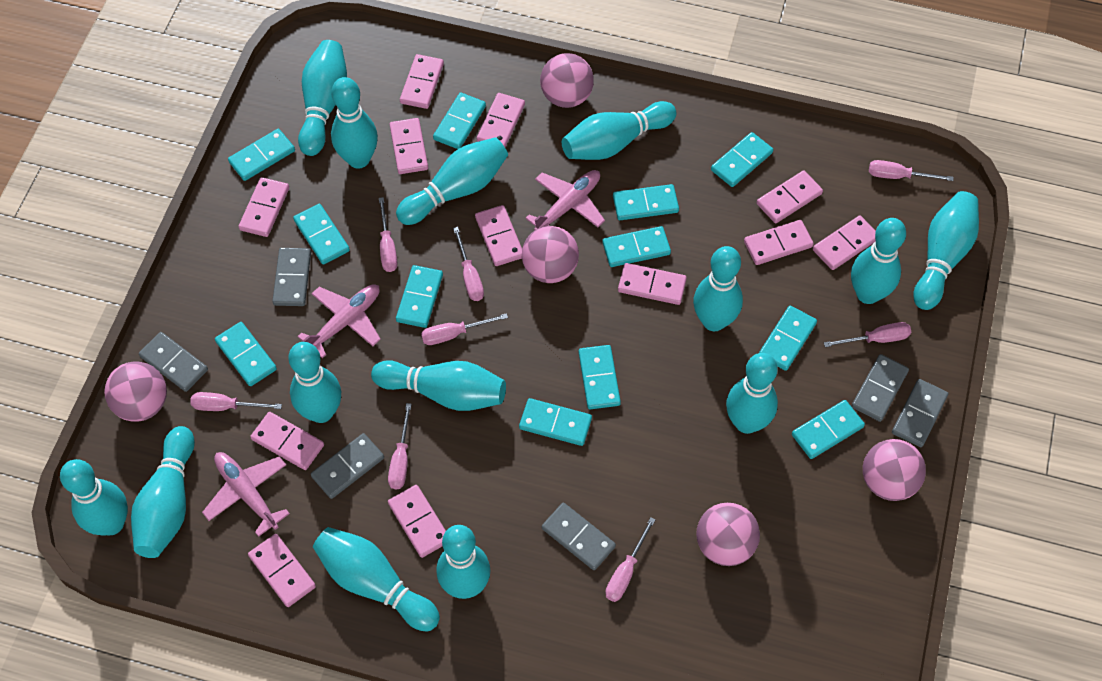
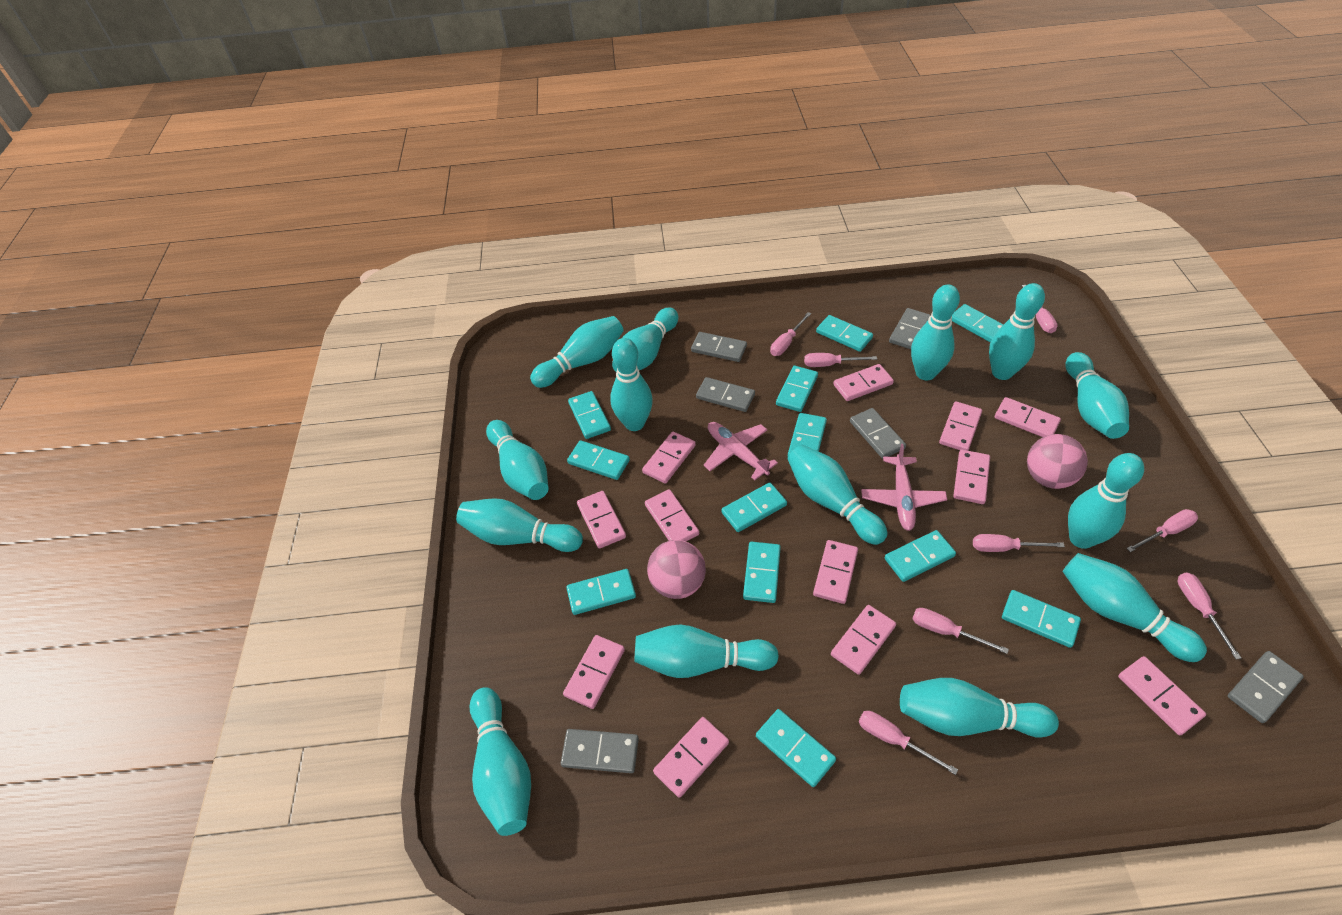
pink ball: 5 -> 2
pink plane: 3 -> 2

